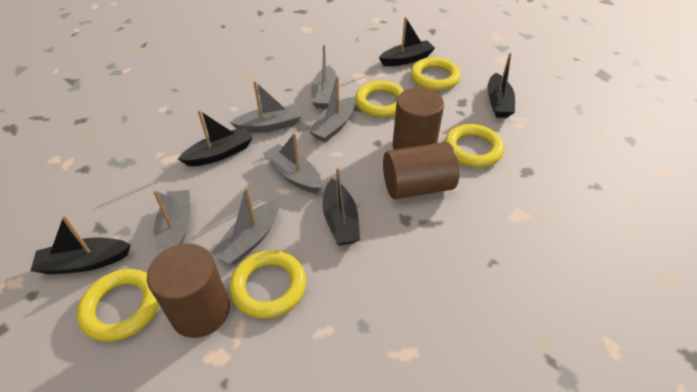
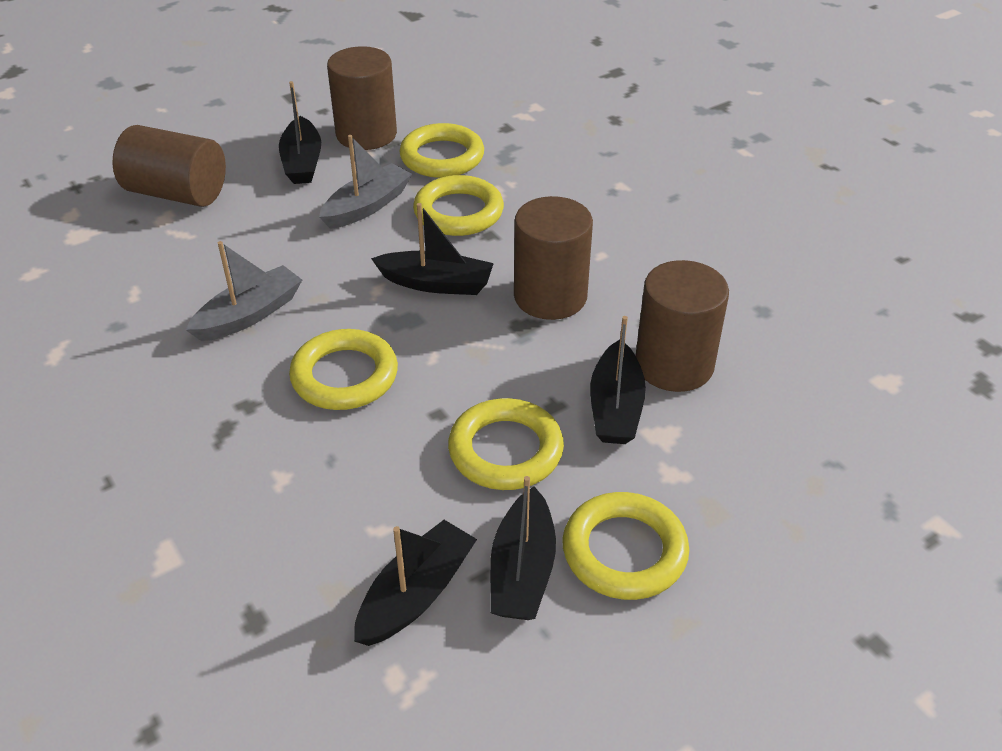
brown cylinder: 3 -> 4
grey boat: 6 -> 2

